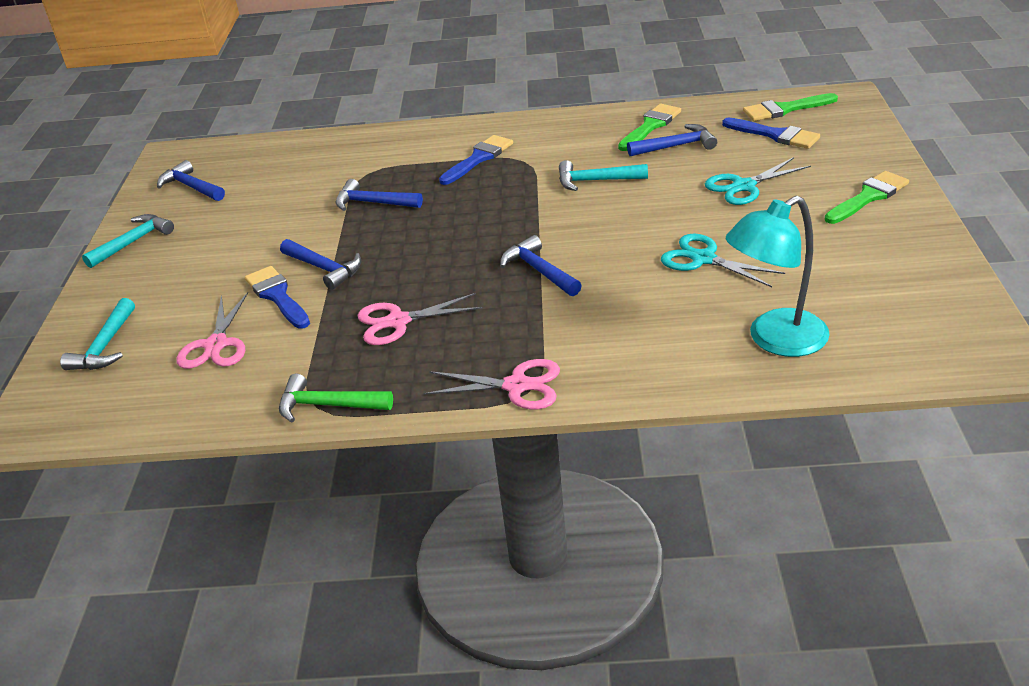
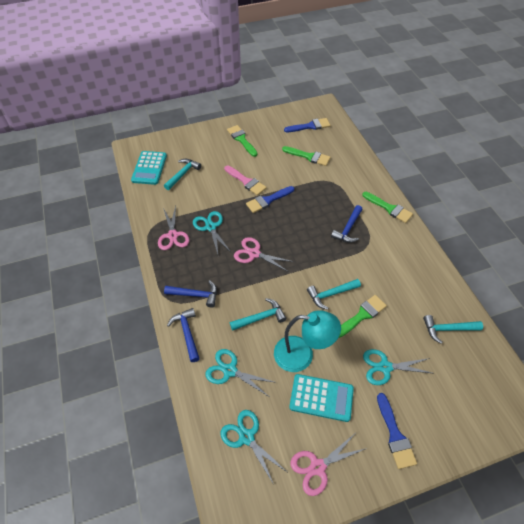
blue hammer: 5 -> 3
green brush: 3 -> 4
green hammer: 1 -> 0
pink brush: 0 -> 1
turquoise calculator: 0 -> 2
turquoise hammer: 3 -> 4
turquoise scissors: 2 -> 4

